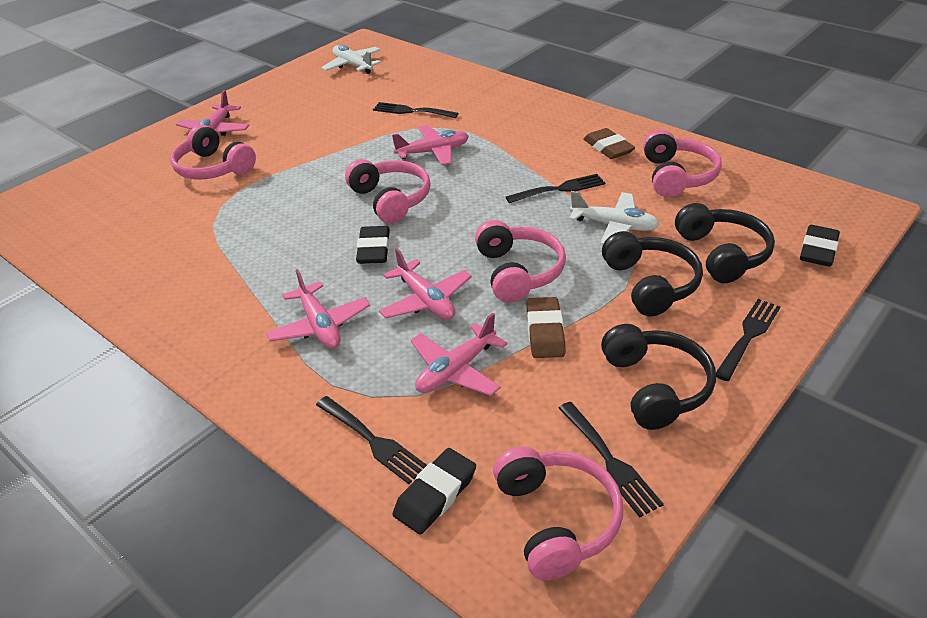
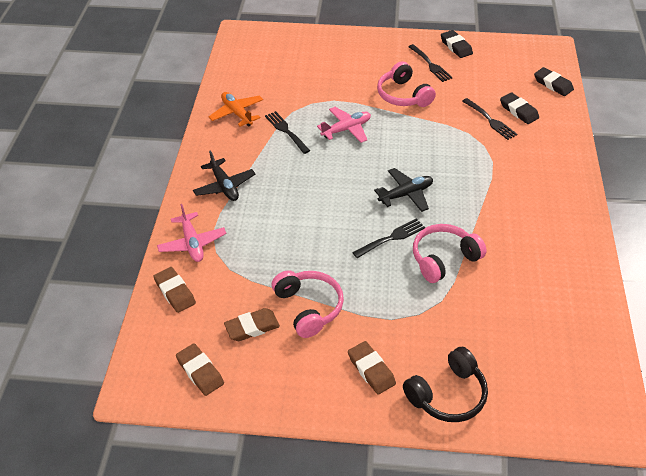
black fork: 5 -> 4
black headphones: 3 -> 1
black plane: 0 -> 2
brown eraser: 2 -> 4
orange plane: 0 -> 1
pink headphones: 5 -> 3
pink plane: 5 -> 2
white plane: 2 -> 0

